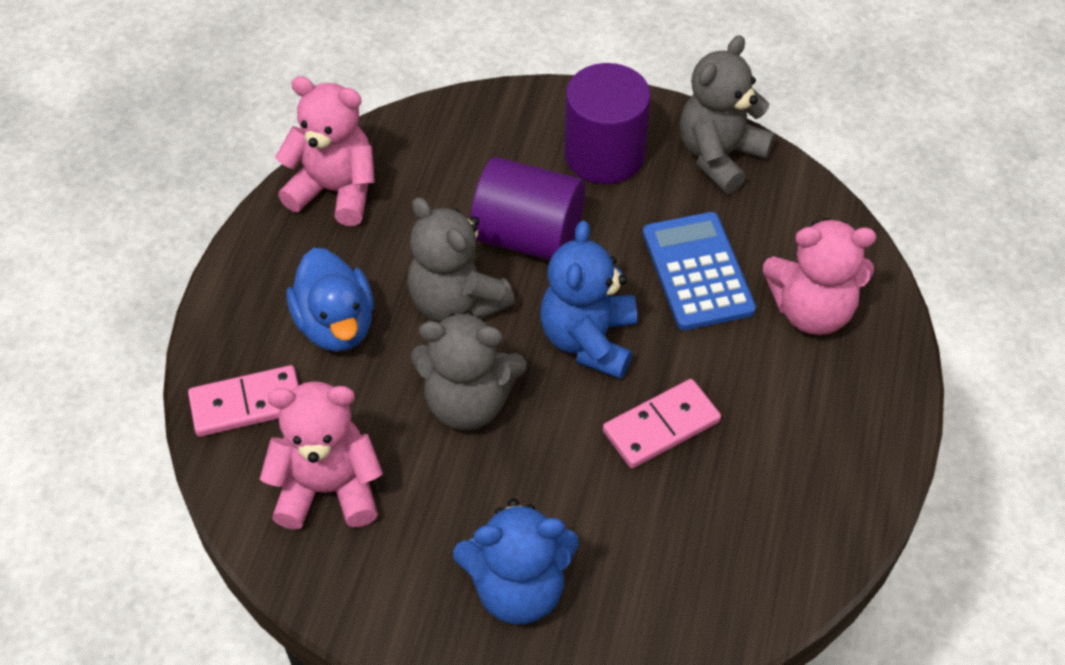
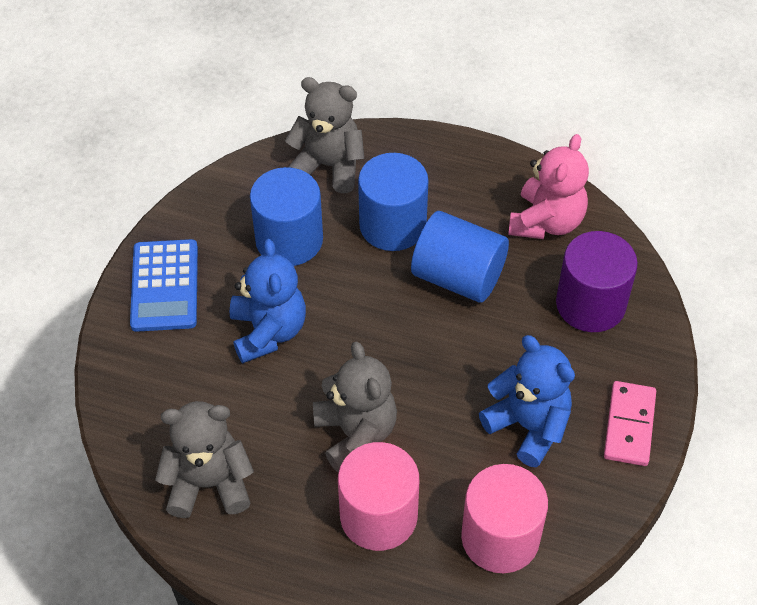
blue cylinder: 0 -> 3
blue duck: 1 -> 0
pink cylinder: 0 -> 2
pink domino: 2 -> 1
pink teddy bear: 3 -> 1
purple cylinder: 2 -> 1

